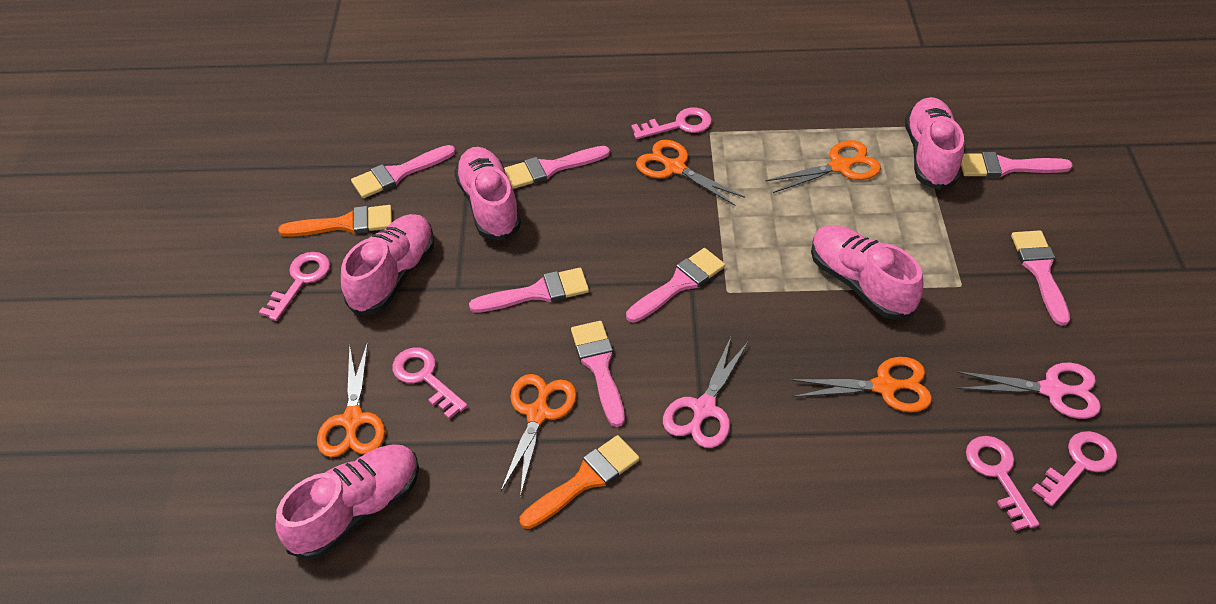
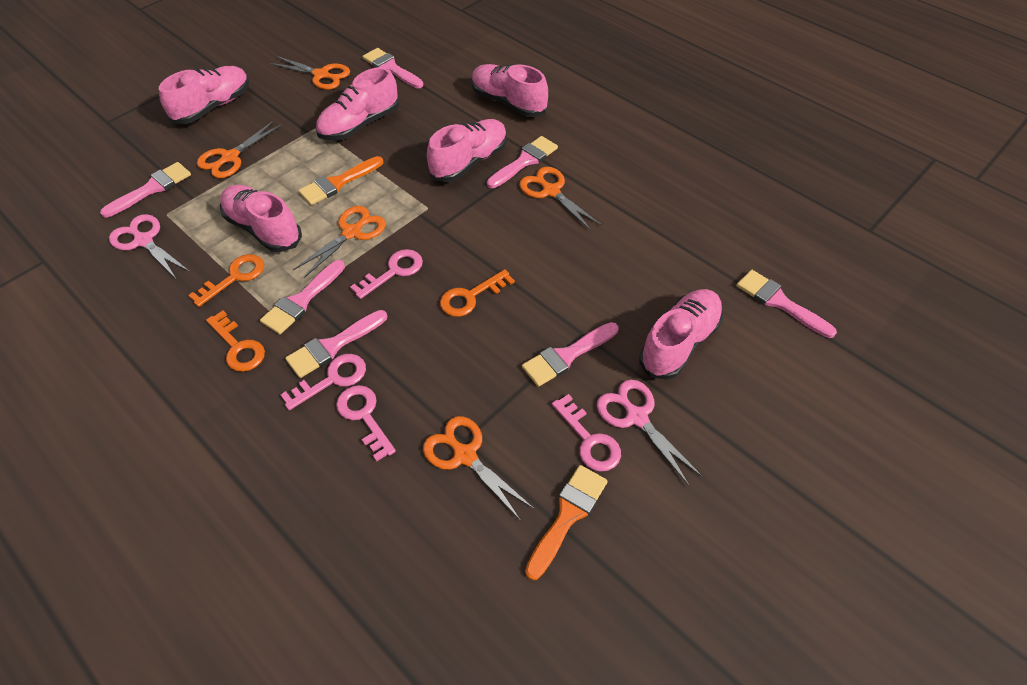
orange key: 0 -> 3
pink key: 5 -> 4
pink shoe: 5 -> 6

